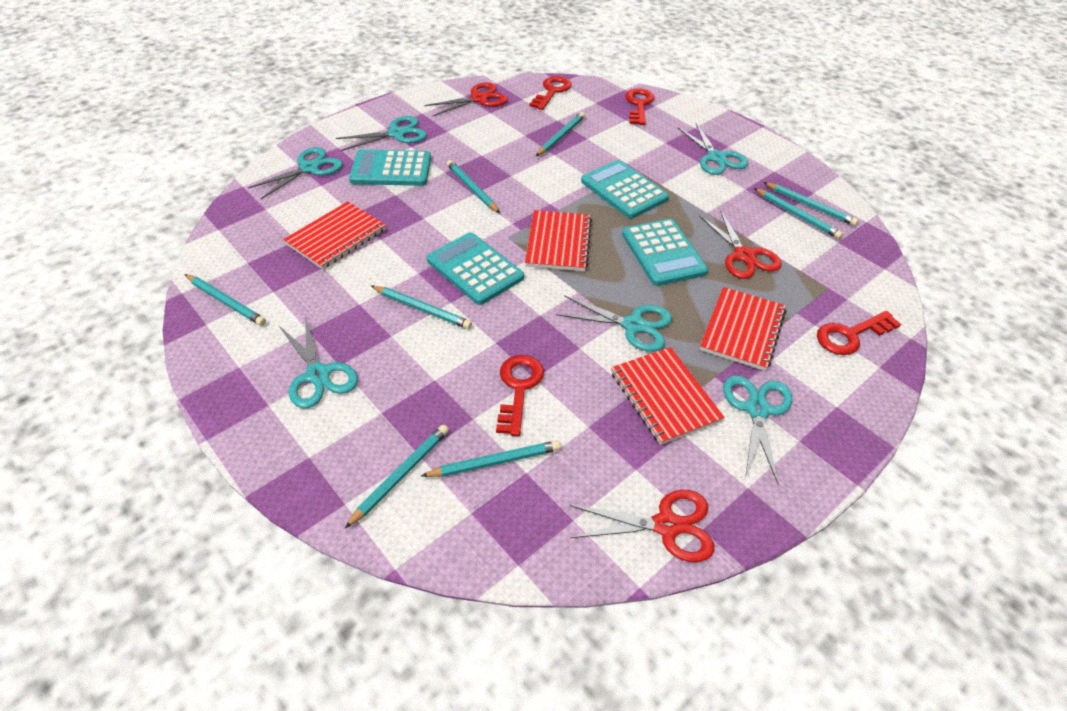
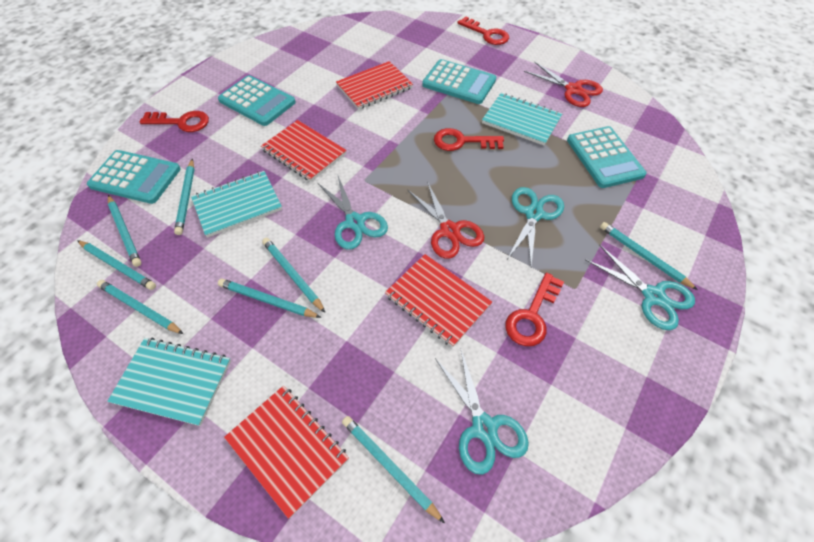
red scissors: 3 -> 2
turquoise notebook: 0 -> 3
turquoise scissors: 6 -> 4

